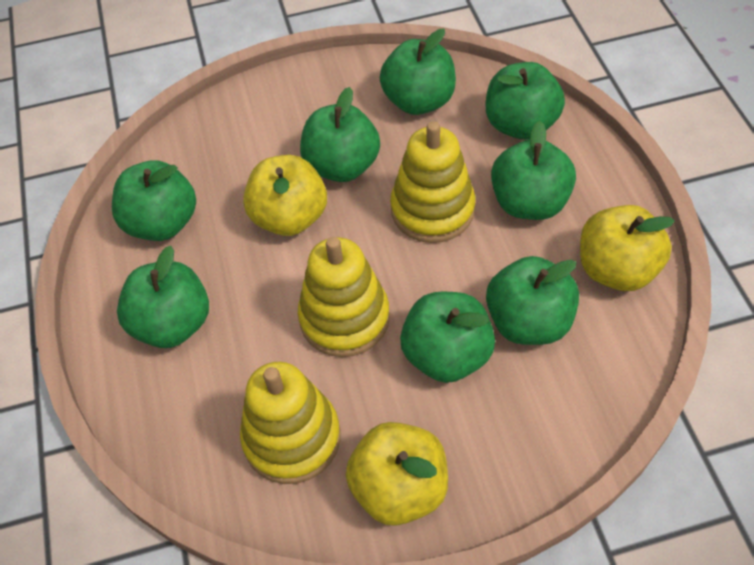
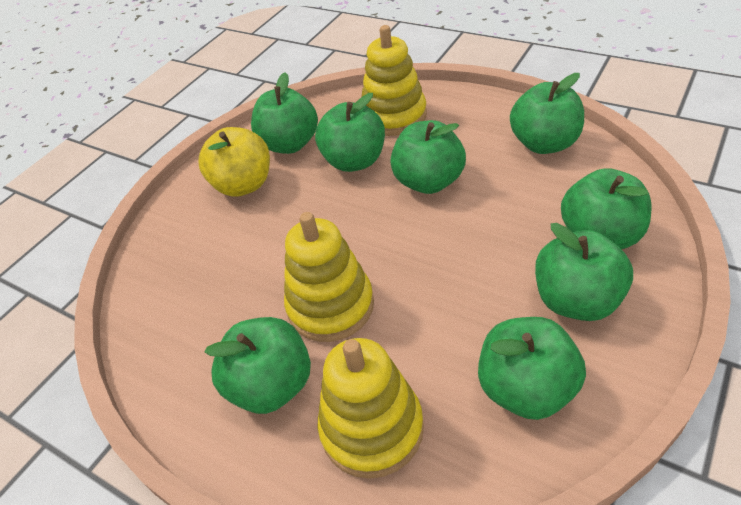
yellow apple: 3 -> 1

